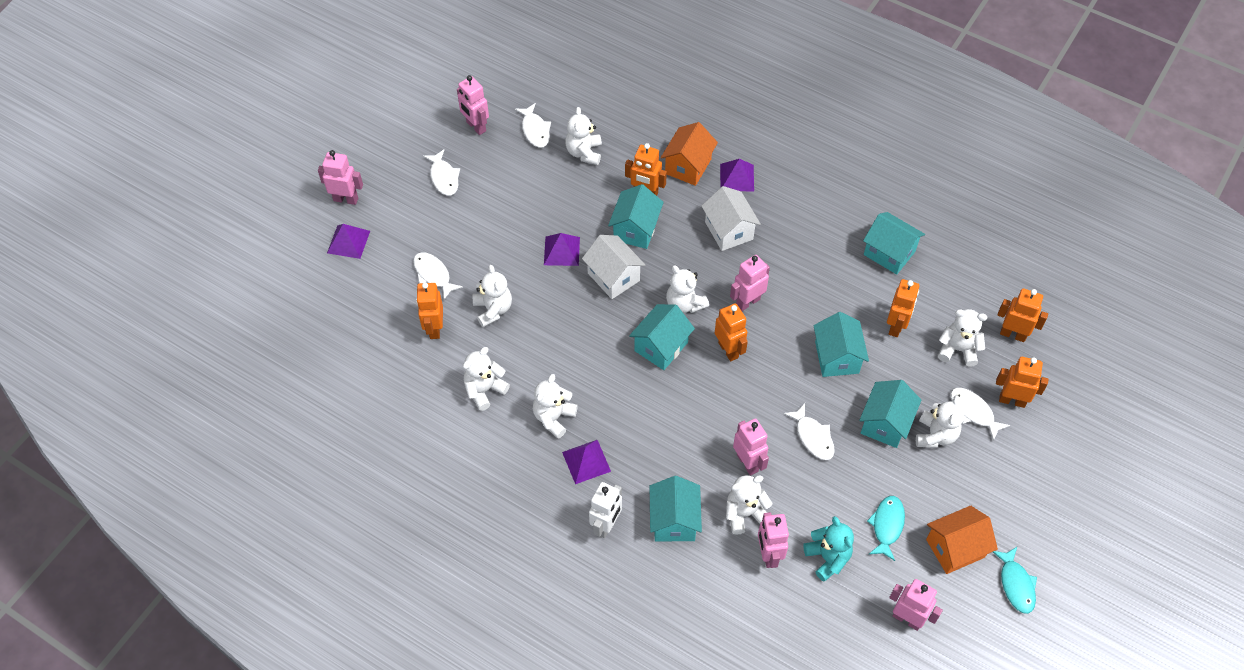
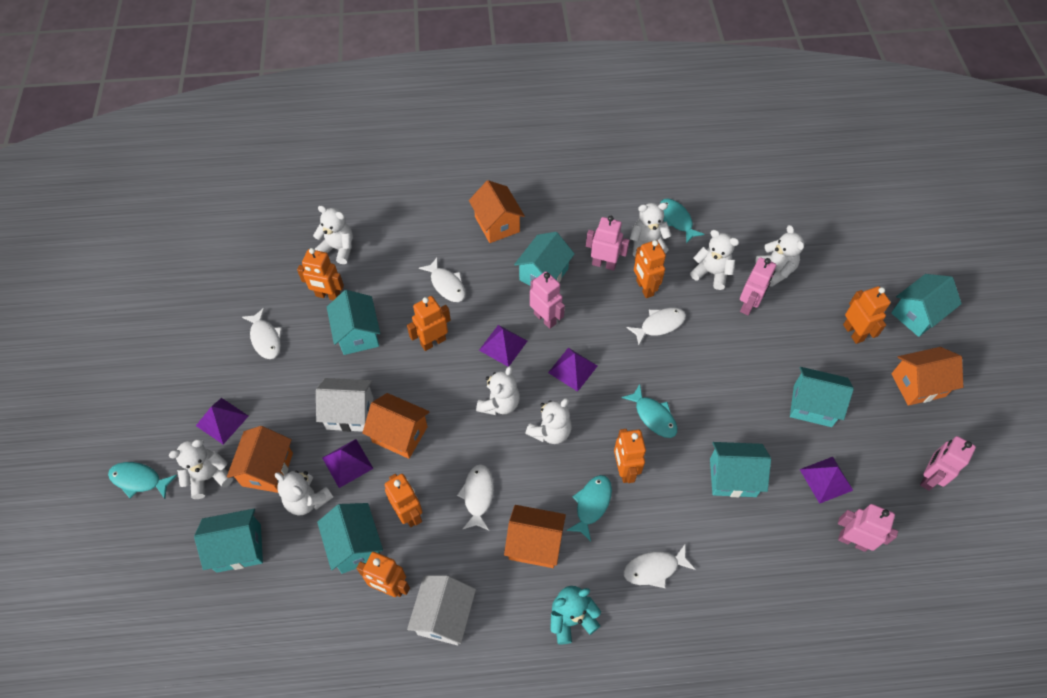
orange house: 2 -> 5
orange robot: 6 -> 7
pink robot: 6 -> 5
purple pyramid: 4 -> 5
turquoise fish: 2 -> 4
turquoise house: 6 -> 7
white robot: 1 -> 0

